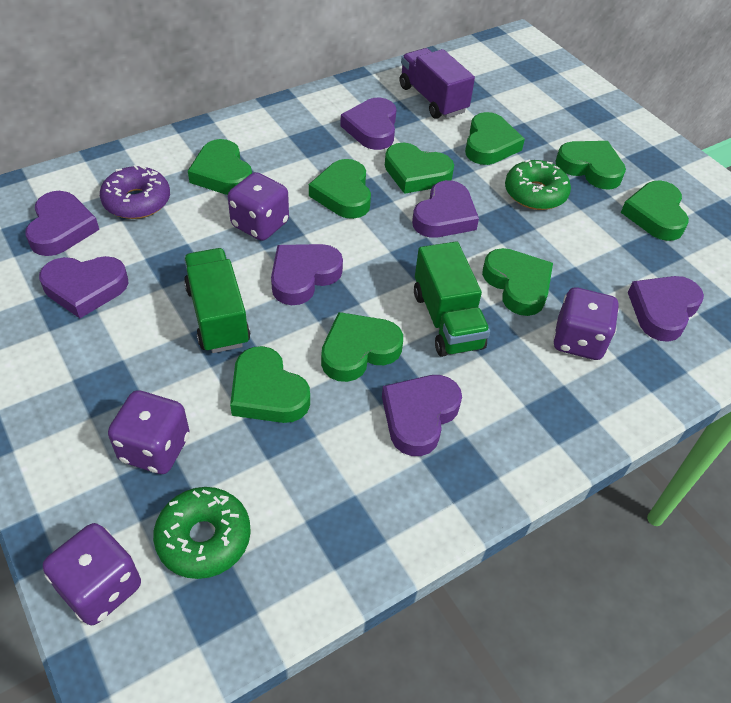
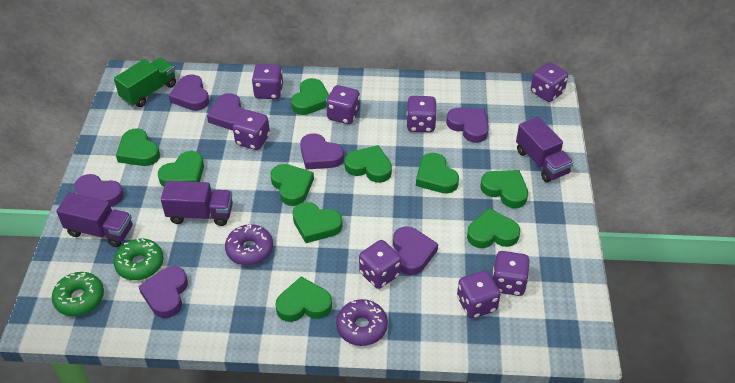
green heart: 9 -> 10
green truck: 2 -> 1
purple dice: 4 -> 8
purple donut: 1 -> 2
purple truck: 1 -> 3

